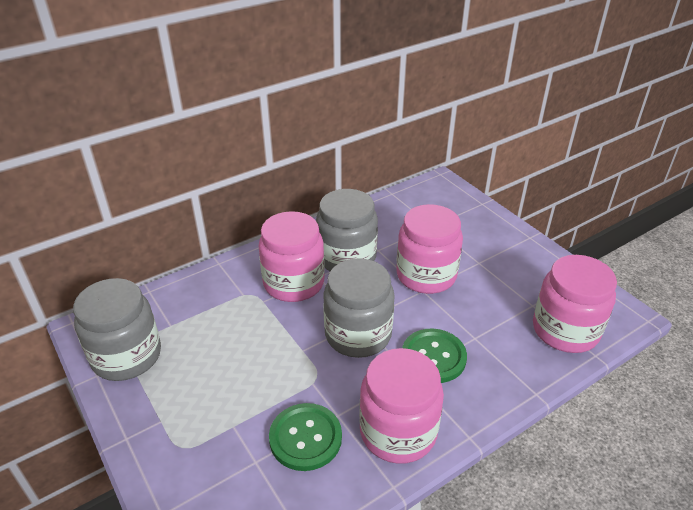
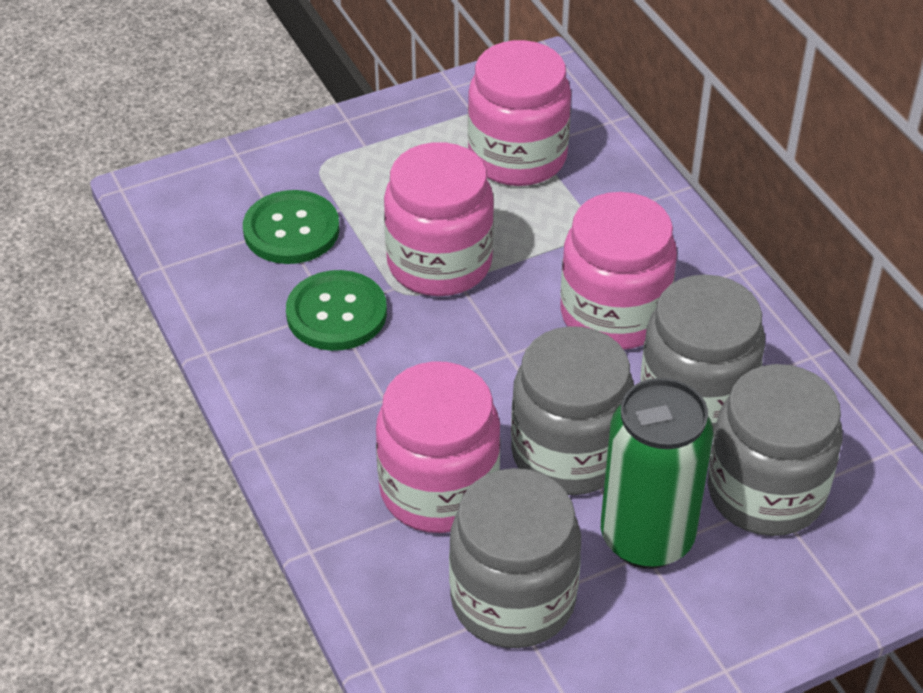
green can: 0 -> 1
grey jar: 3 -> 4

